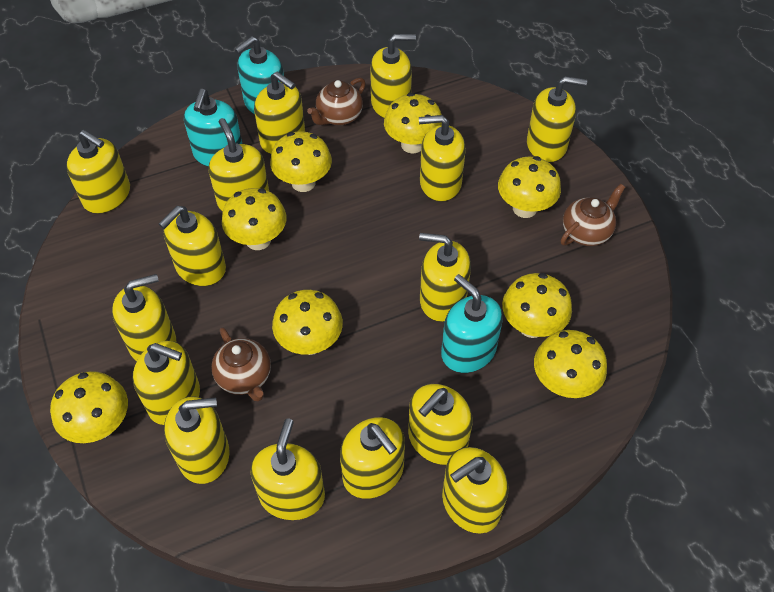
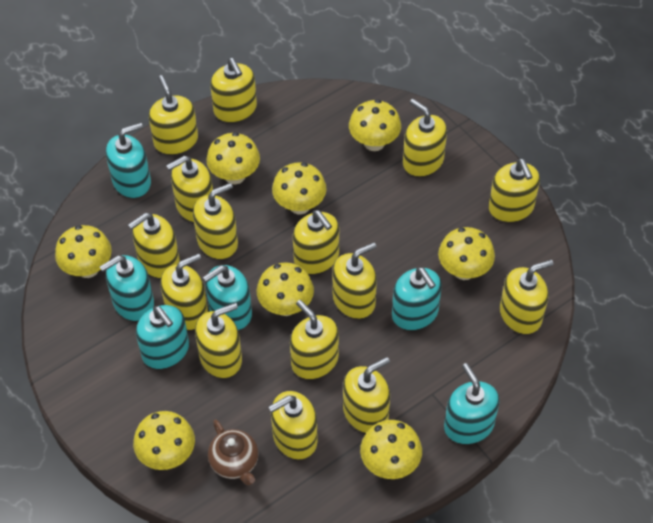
brown teapot: 3 -> 1
turquoise soap dispenser: 3 -> 6

